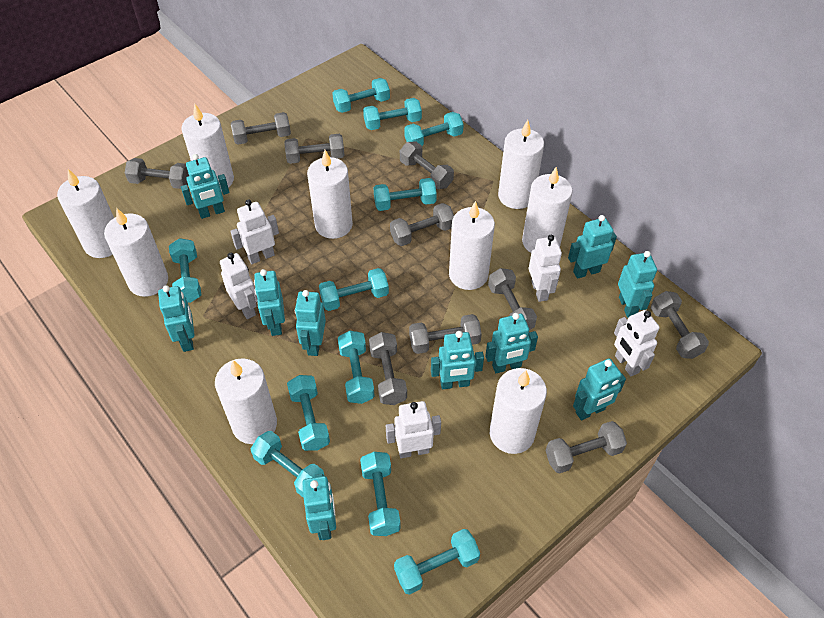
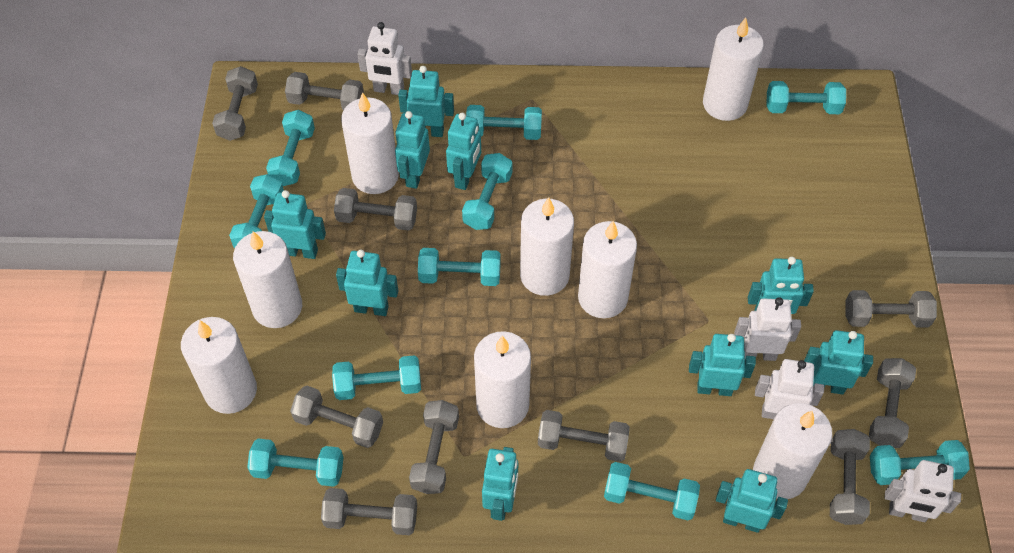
turquoise dumbbell: 11 -> 10
white candle: 9 -> 8
white robot: 5 -> 4

